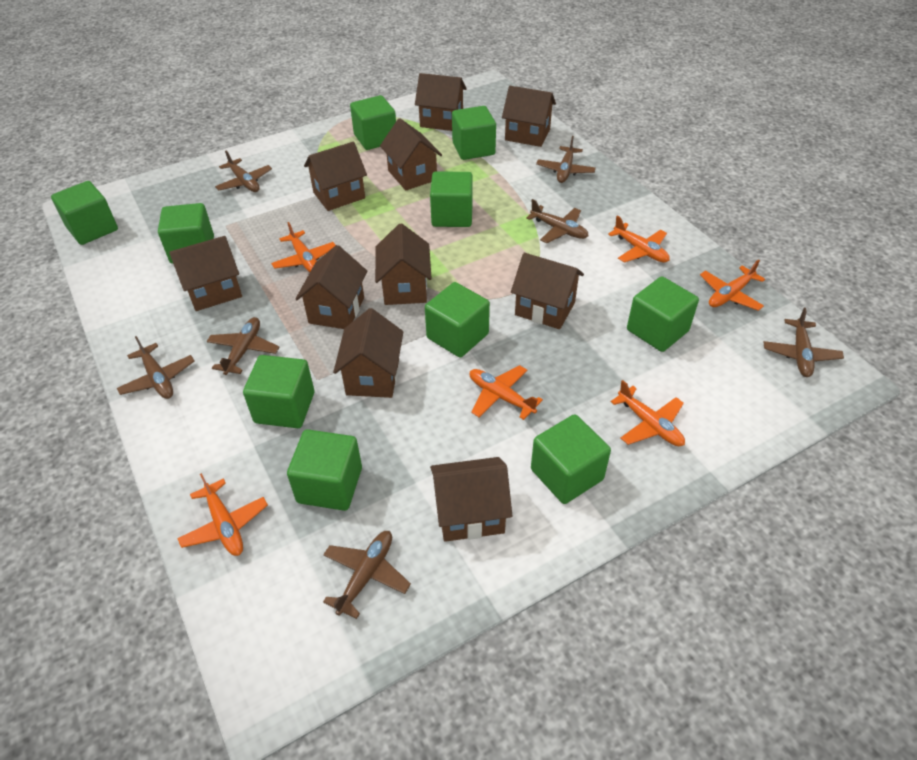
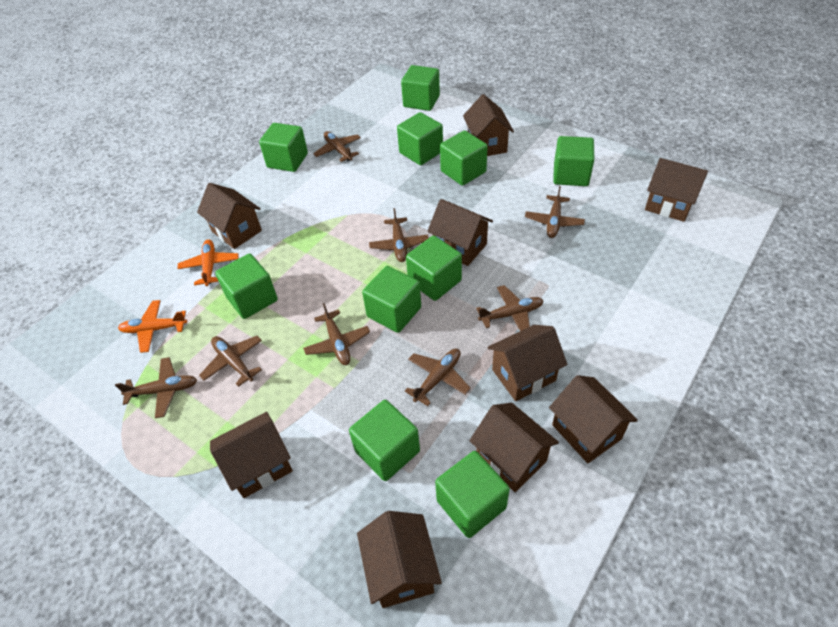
brown house: 10 -> 9
brown plane: 7 -> 8
orange plane: 6 -> 2

